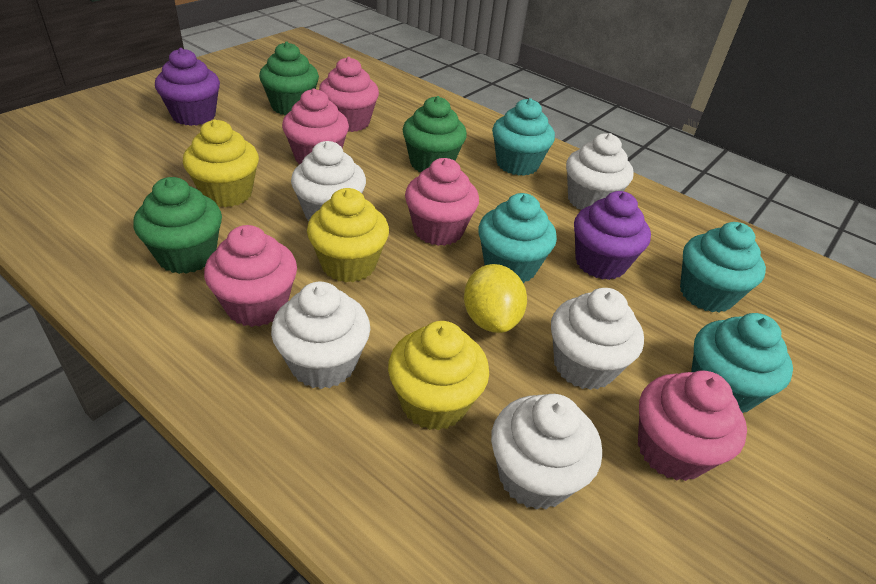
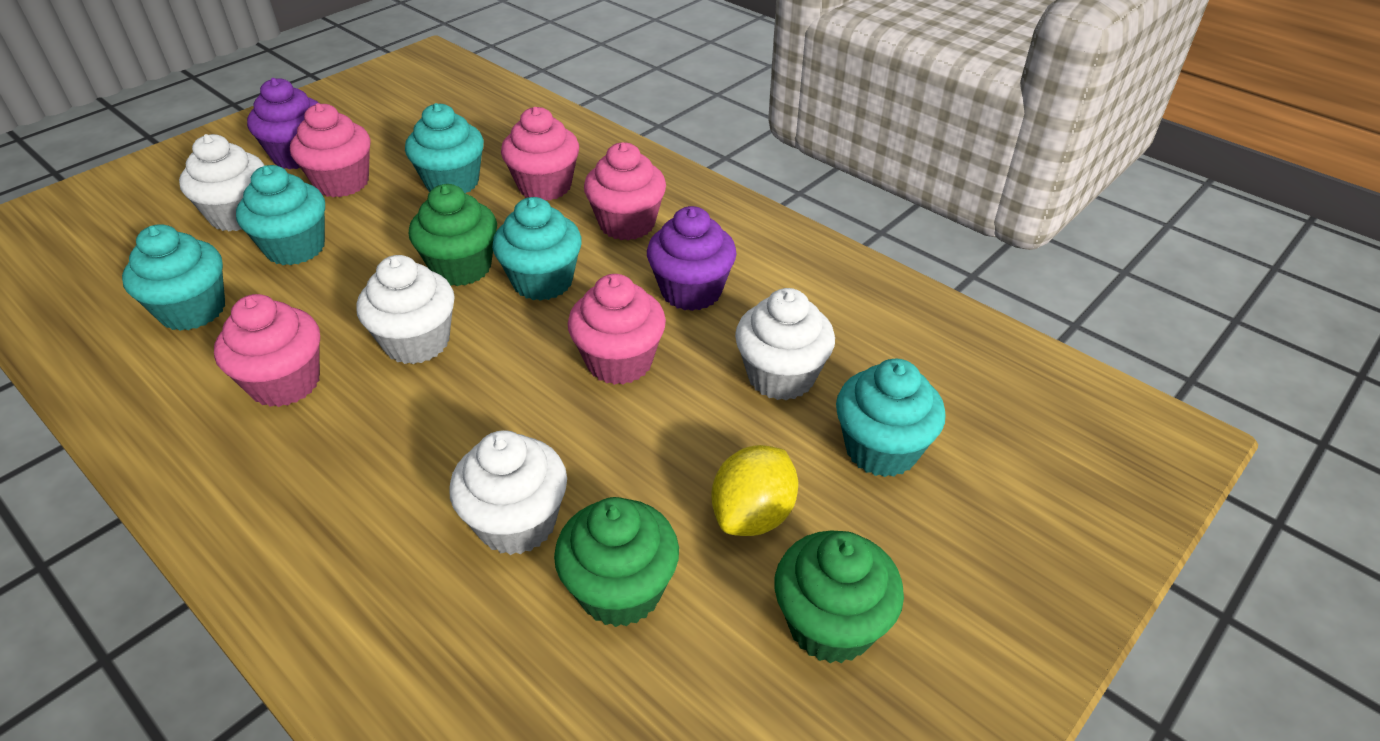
turquoise cupcake: 4 -> 5
white cupcake: 5 -> 4
yellow cupcake: 3 -> 0

